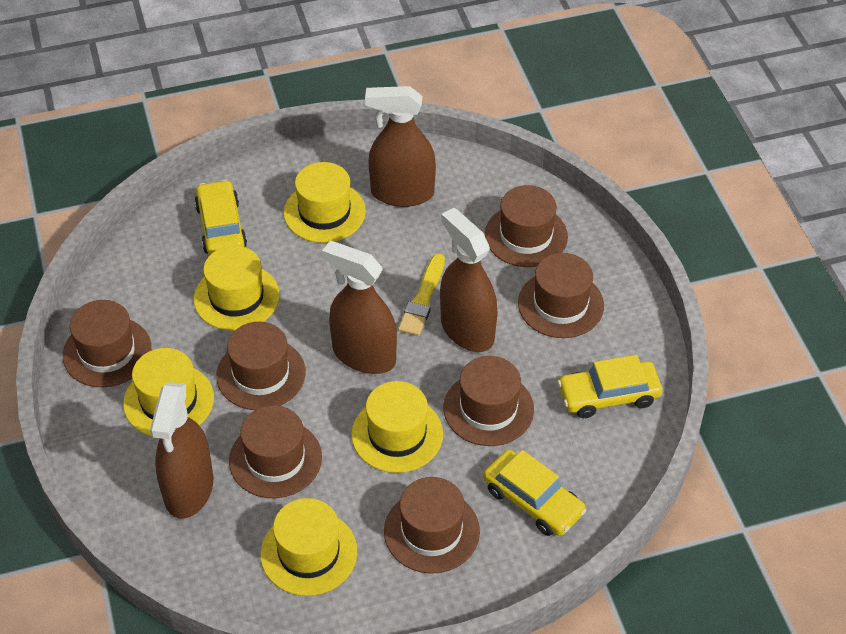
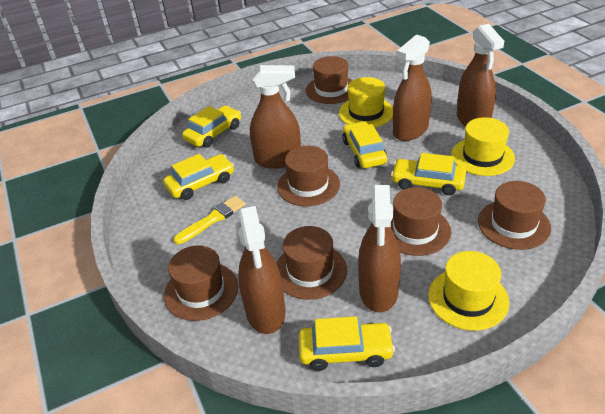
brown hat: 7 -> 6
brown spray bottle: 4 -> 5
yellow car: 3 -> 5
yellow hat: 5 -> 3

